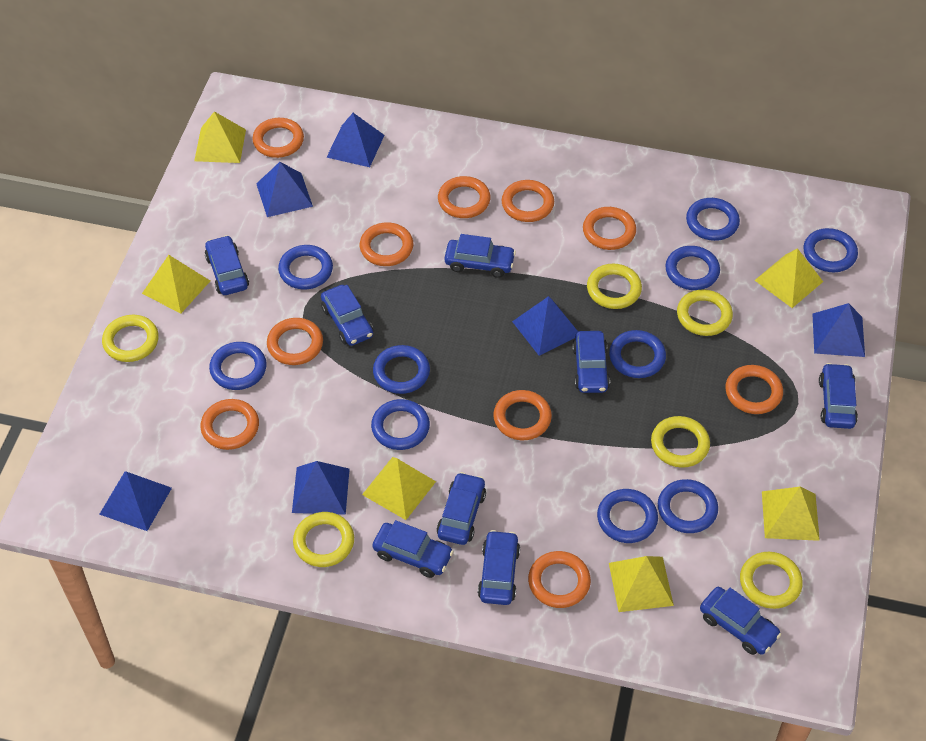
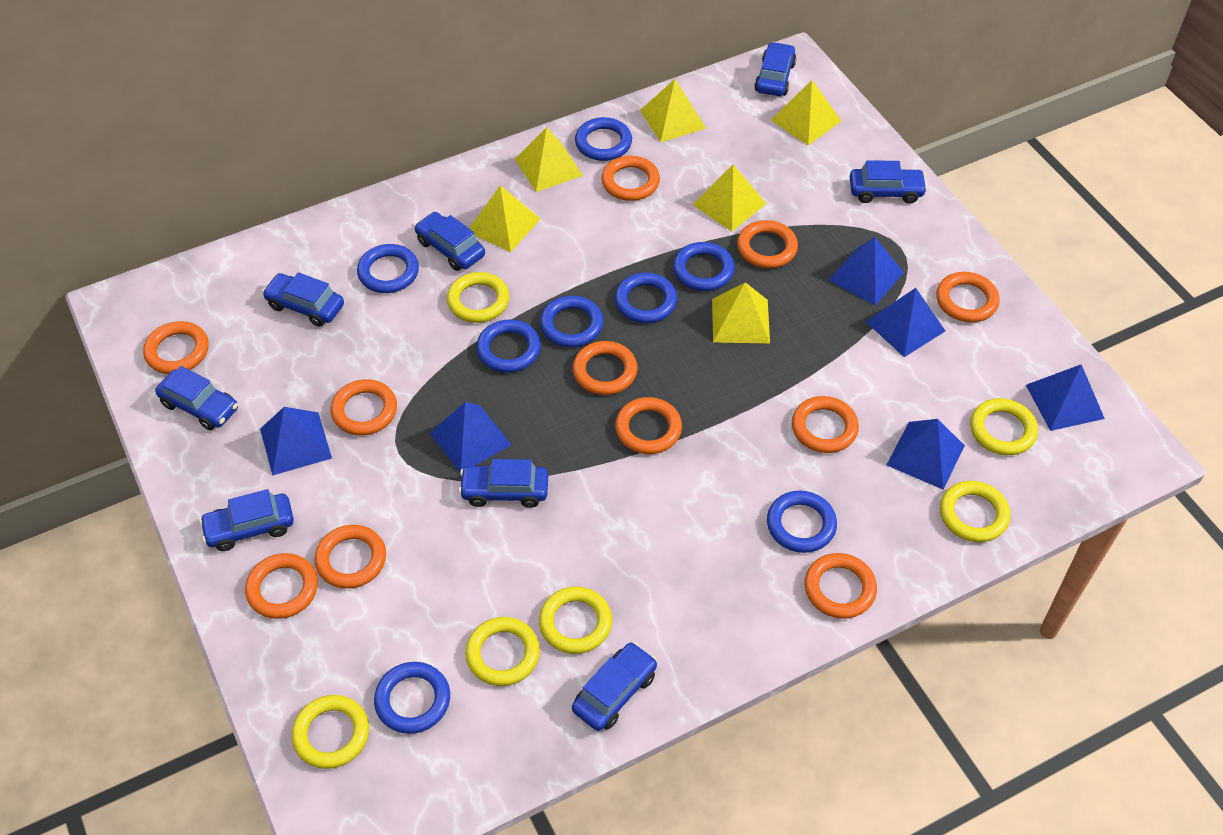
blue car: 9 -> 8
blue ring: 10 -> 8
orange ring: 10 -> 11

